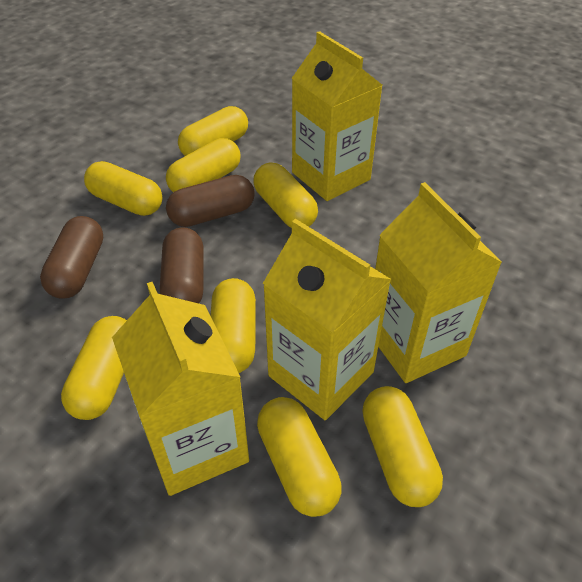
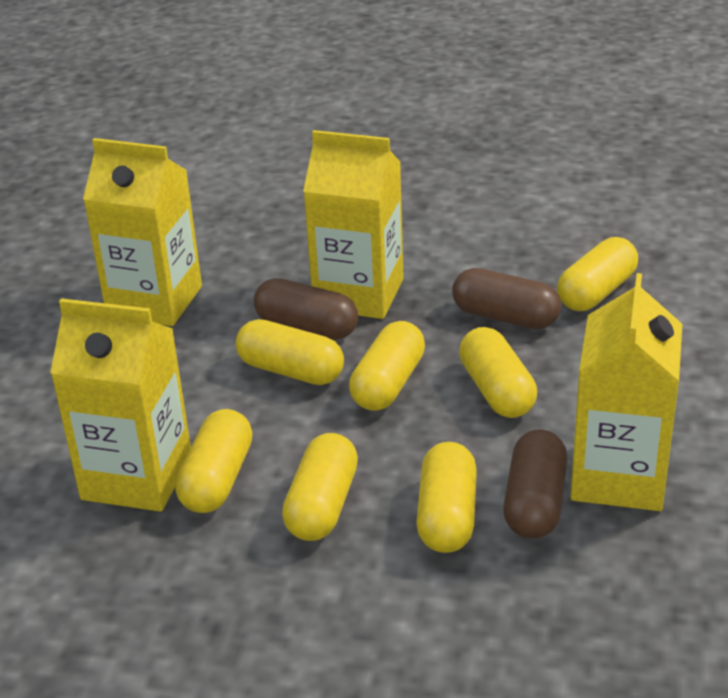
yellow capsule: 8 -> 7

